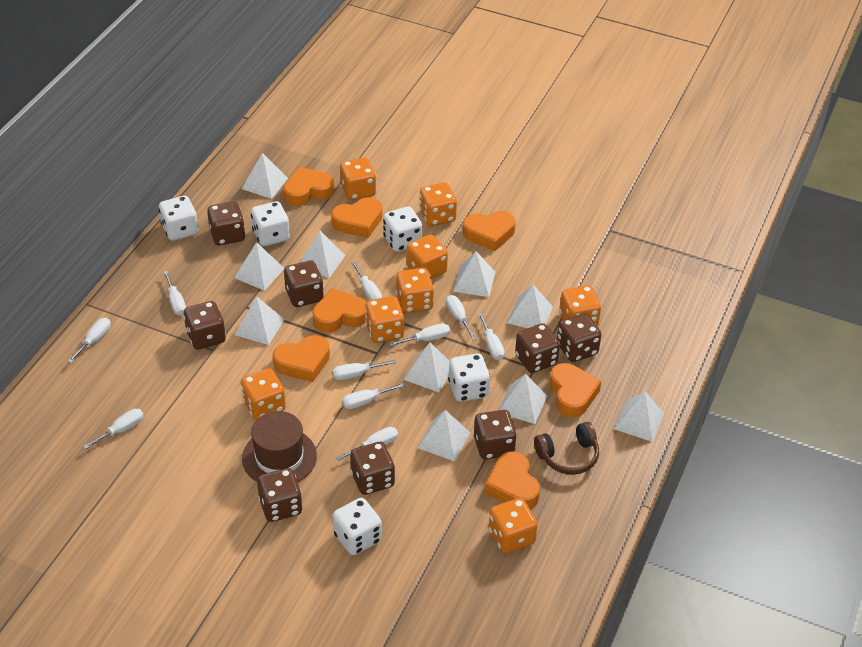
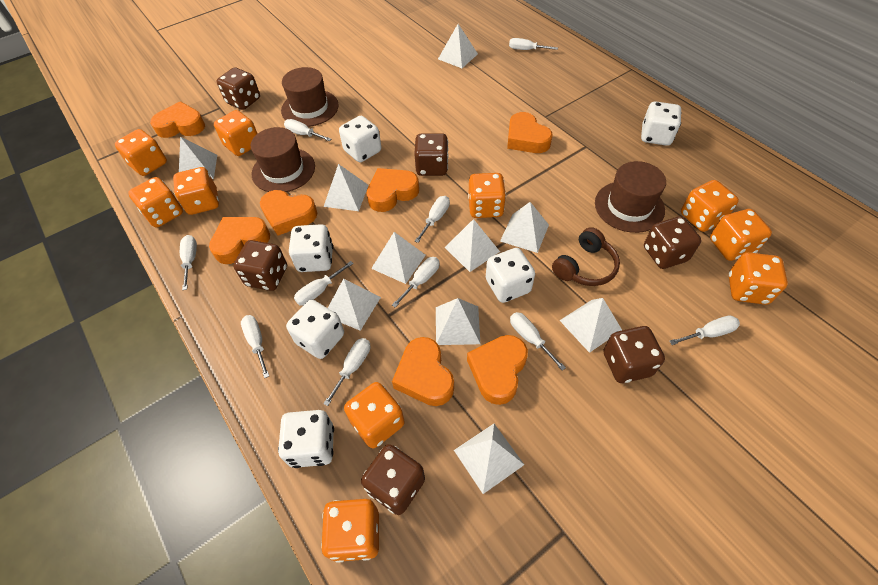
brown dice: 8 -> 6
brown hat: 1 -> 3
orange dice: 8 -> 10
white dice: 5 -> 6

